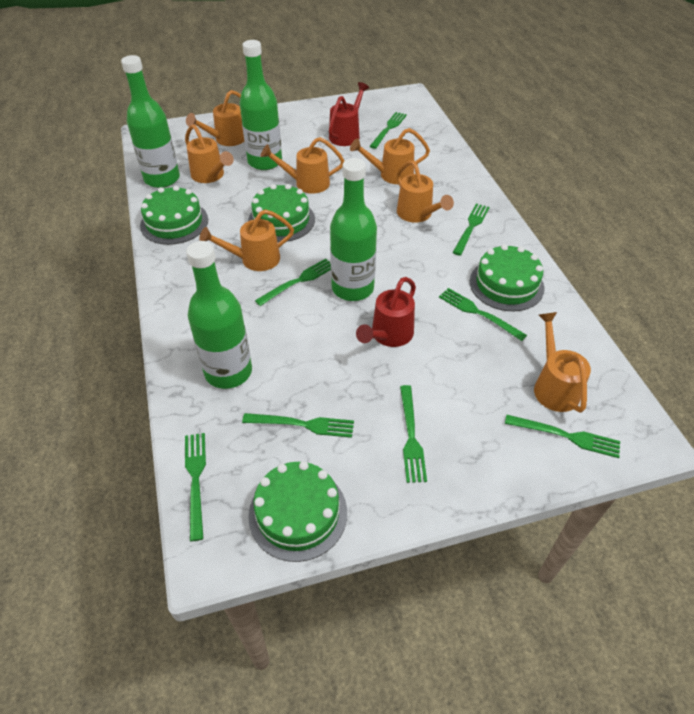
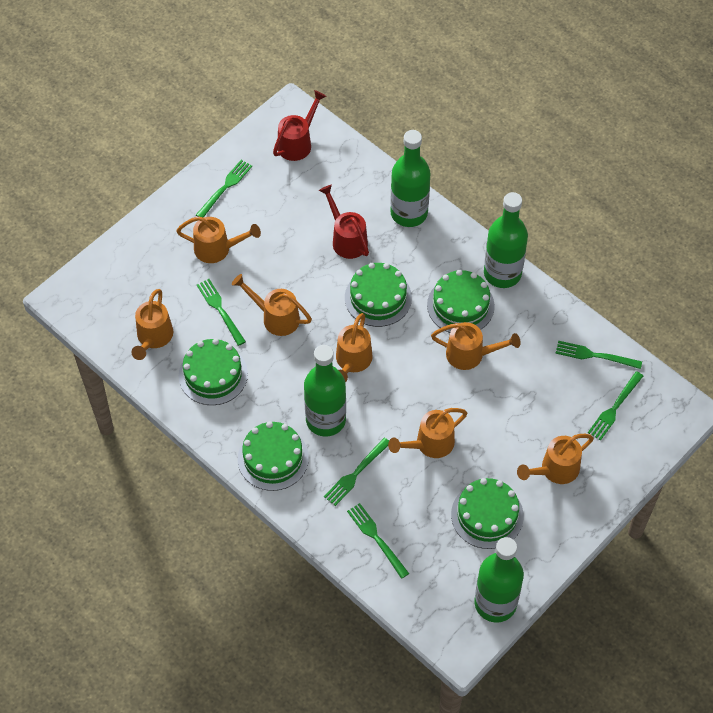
green cake: 4 -> 5
green fork: 8 -> 6

